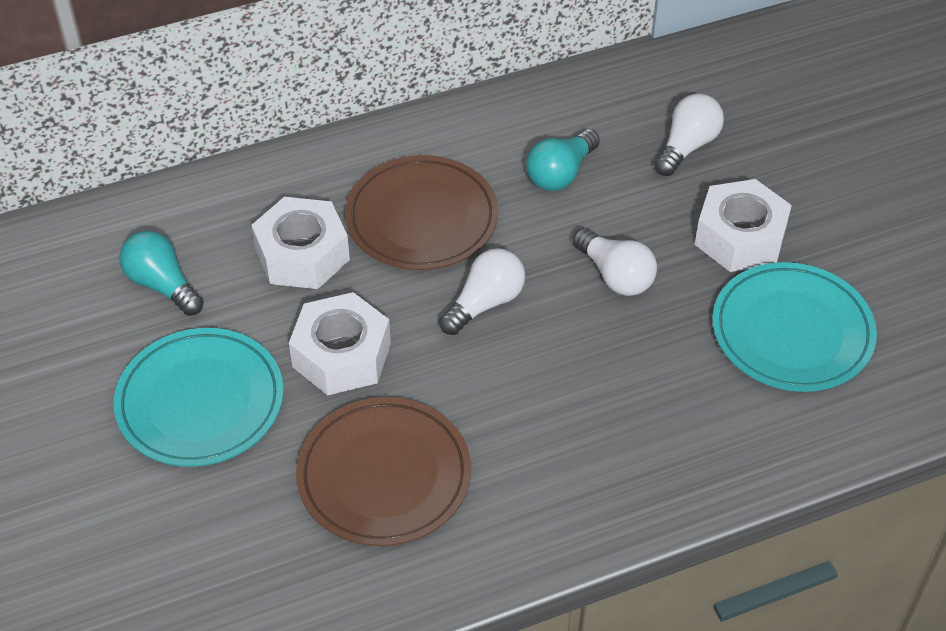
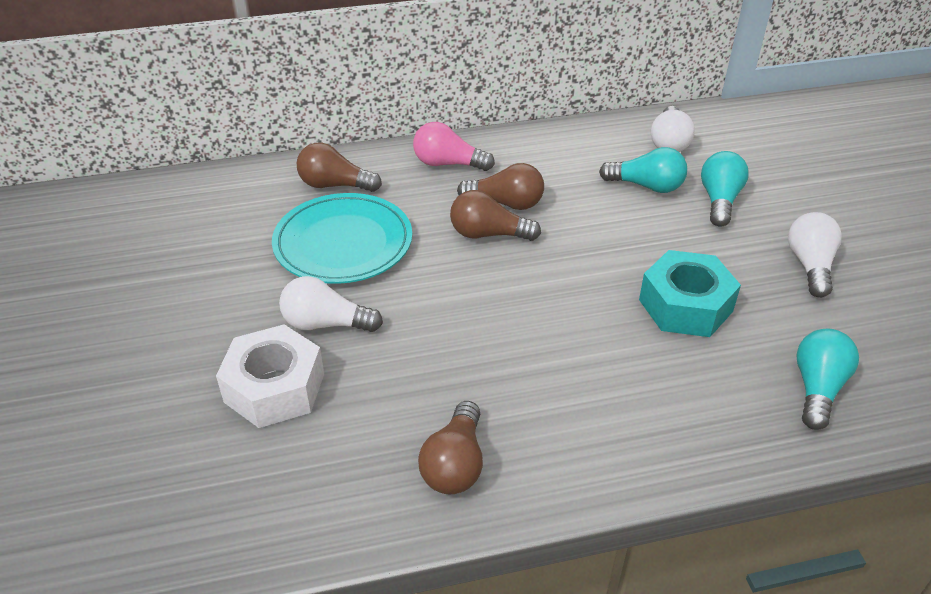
brown light bulb: 0 -> 4
brown plate: 2 -> 0
pink light bulb: 0 -> 1
turquoise light bulb: 2 -> 3
turquoise nut: 0 -> 1
turquoise plate: 2 -> 1
white nut: 3 -> 1

